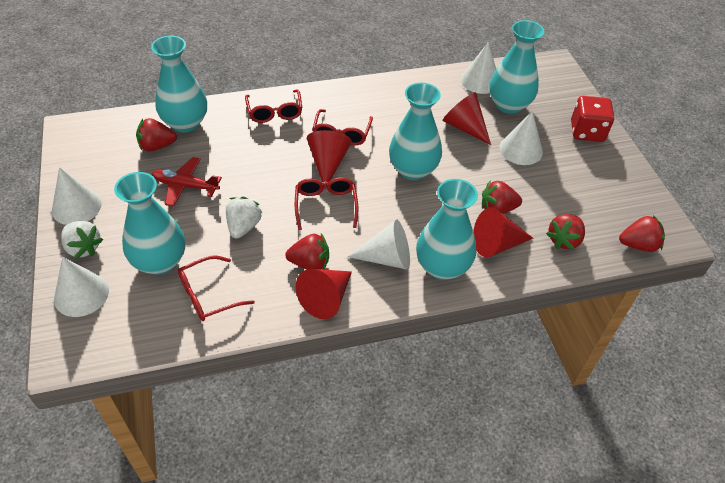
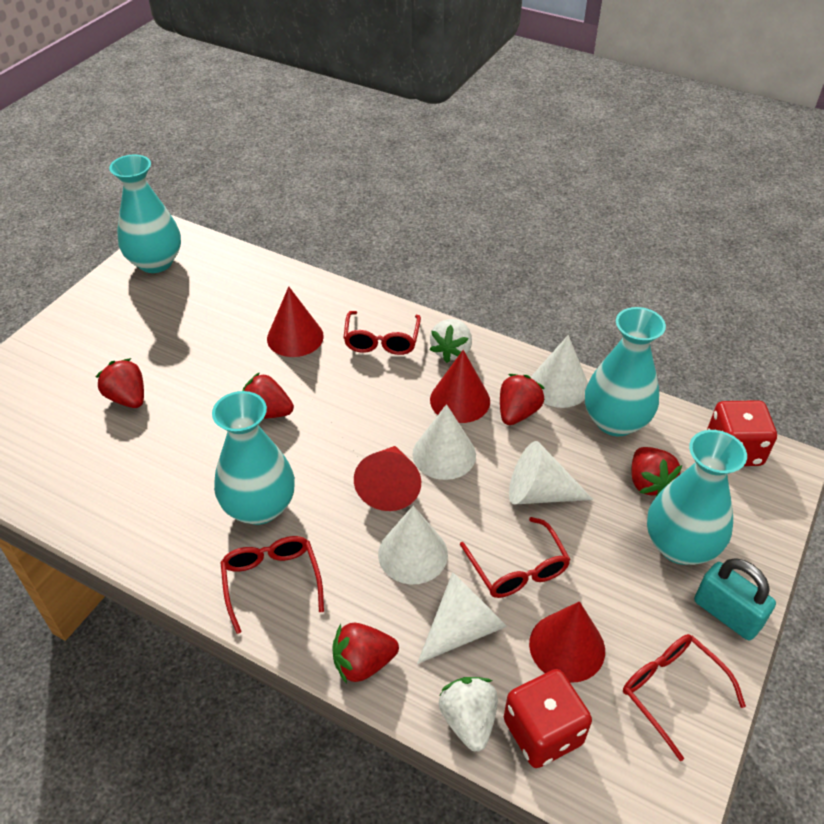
red dice: 1 -> 2
red plane: 1 -> 0
turquoise padlock: 0 -> 1
turquoise vase: 5 -> 4

